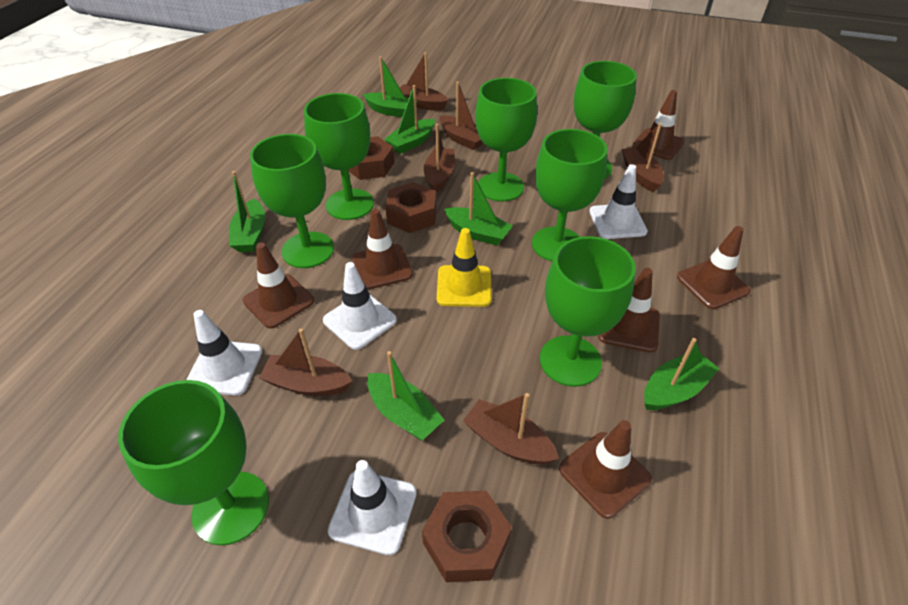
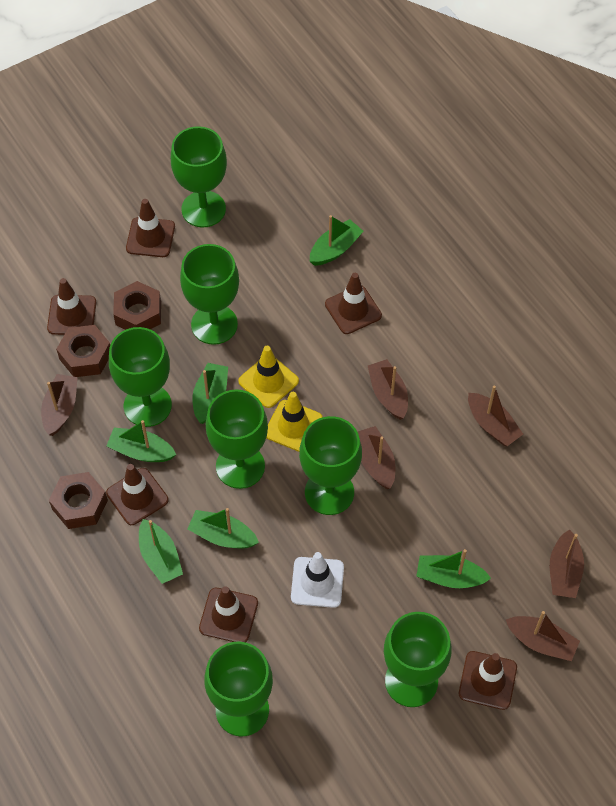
white traffic cone: 4 -> 1
yellow traffic cone: 1 -> 2

